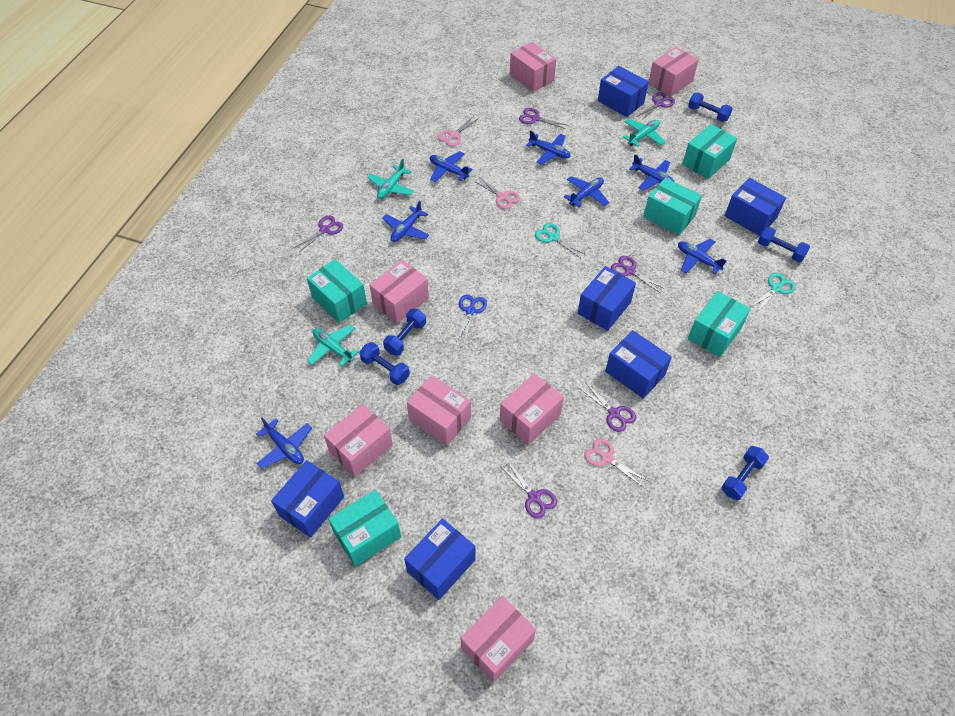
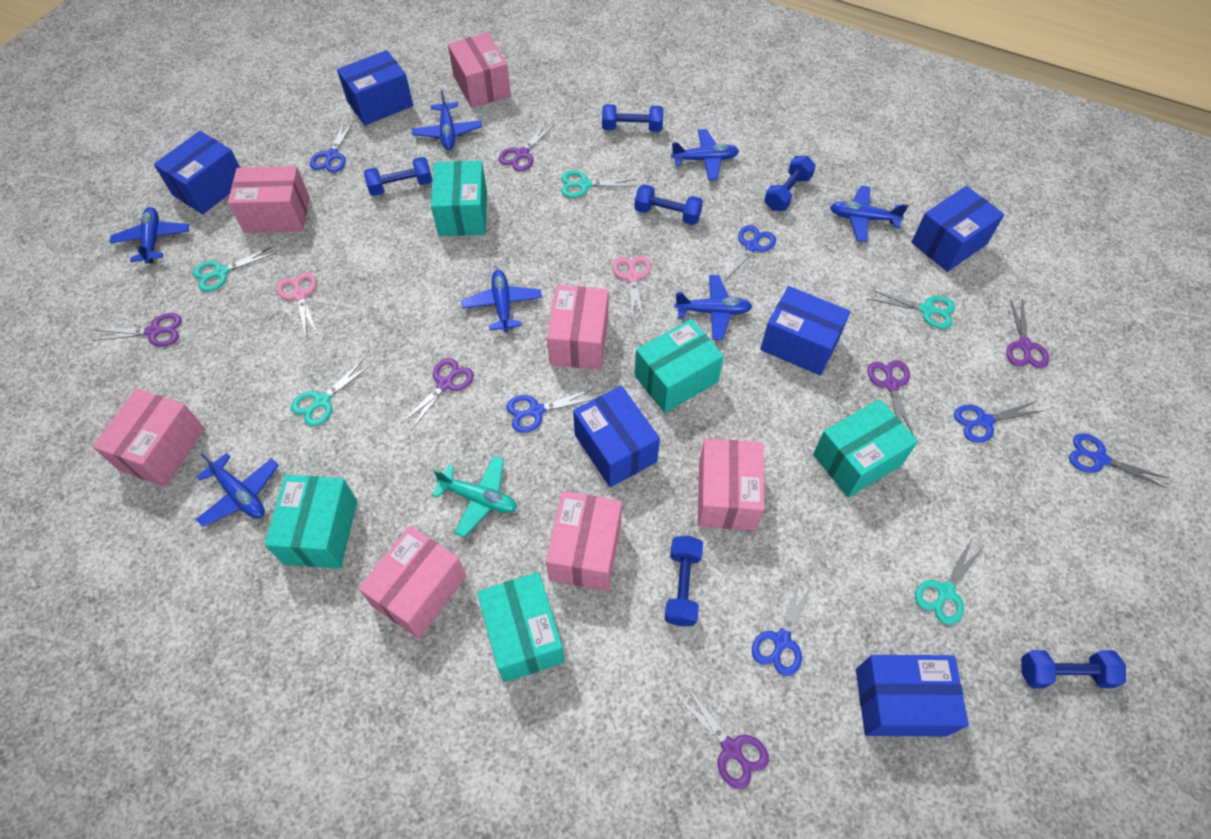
blue dumbbell: 5 -> 6
blue scissors: 1 -> 6
pink scissors: 3 -> 2
turquoise plane: 3 -> 1
turquoise scissors: 2 -> 5

